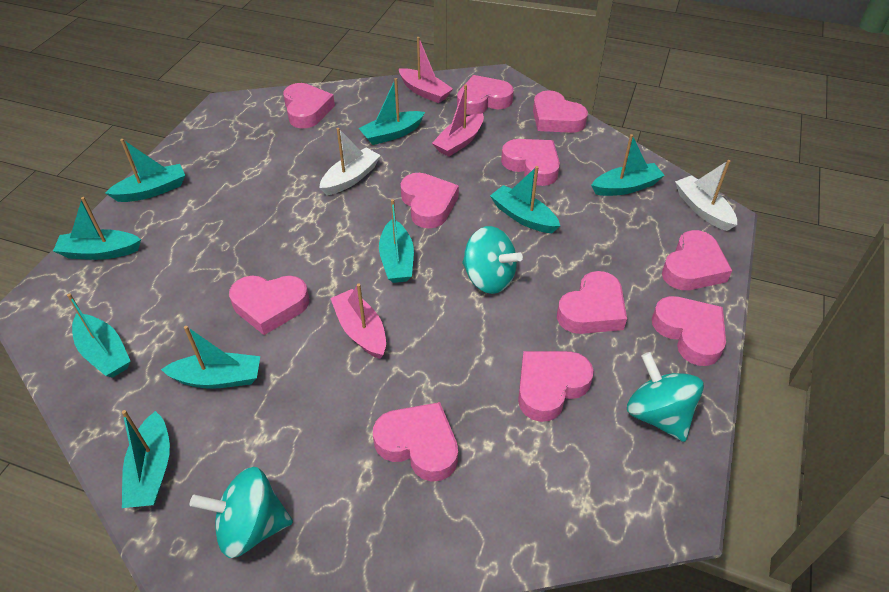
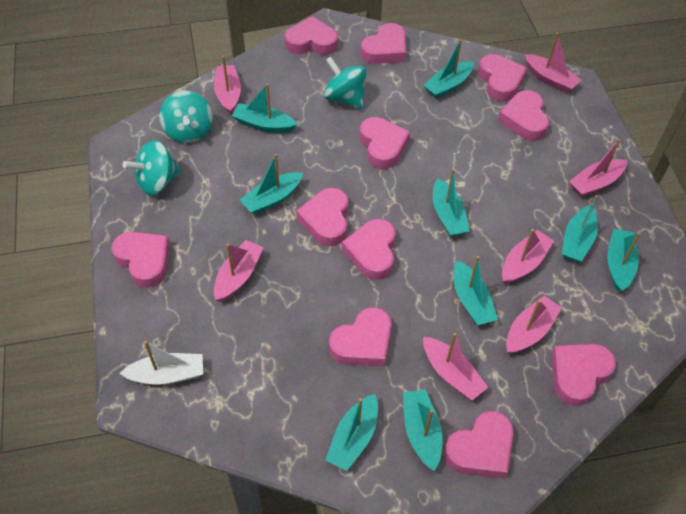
pink boat: 3 -> 7
white boat: 2 -> 1

